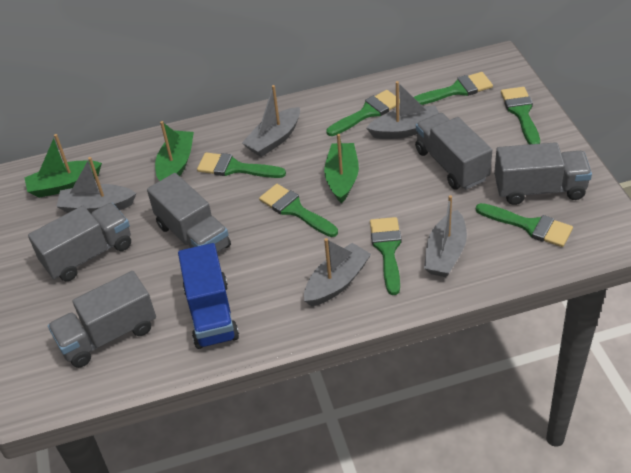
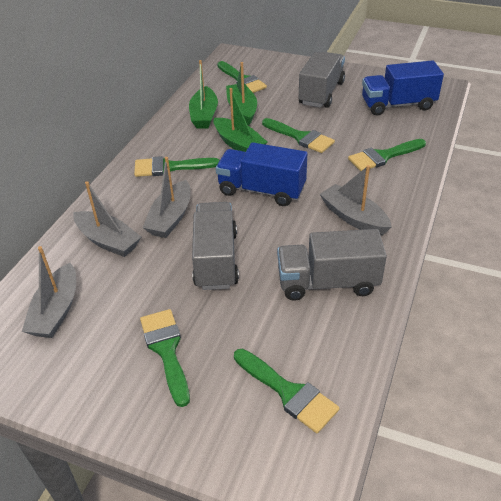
blue truck: 1 -> 2
green brush: 7 -> 6
grey boat: 5 -> 4
grey truck: 5 -> 3

